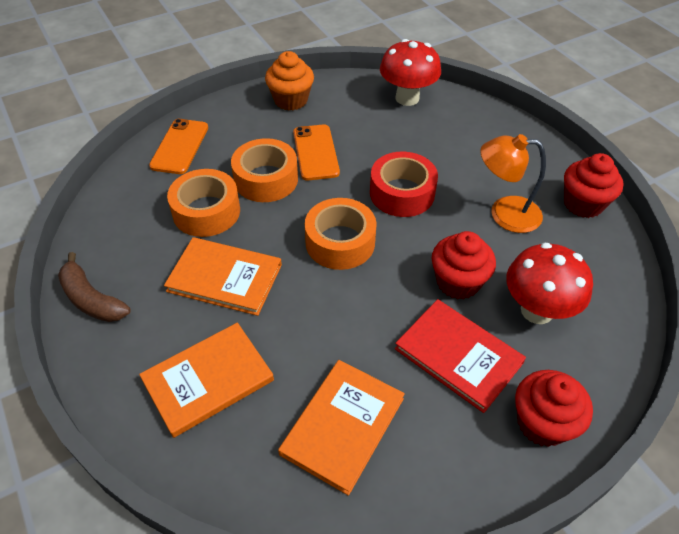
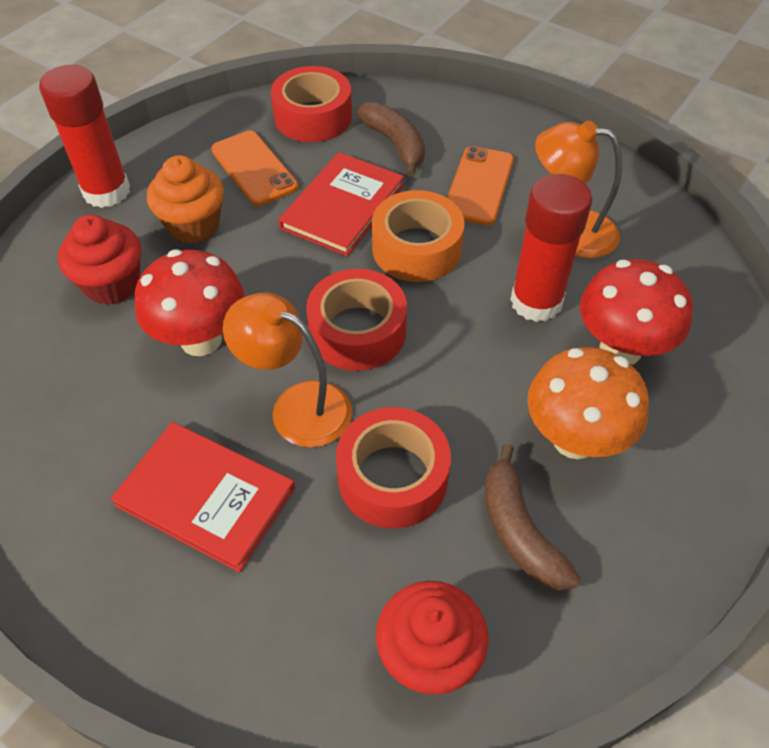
brown banana: 1 -> 2
orange book: 3 -> 0
orange lamp: 1 -> 2
orange mushroom: 0 -> 1
orange tape: 3 -> 1
red book: 1 -> 2
red cupcake: 3 -> 2
red glue stick: 0 -> 2
red tape: 1 -> 3

